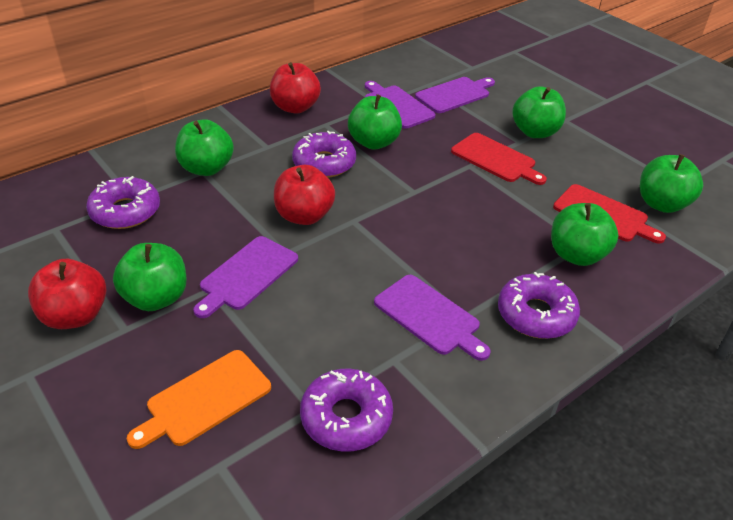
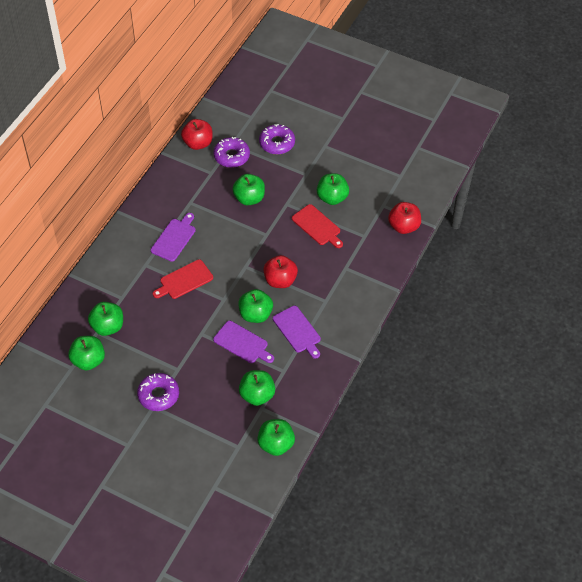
green apple: 6 -> 7
orange cutting board: 1 -> 0
purple cutting board: 4 -> 3
purple donut: 4 -> 3

